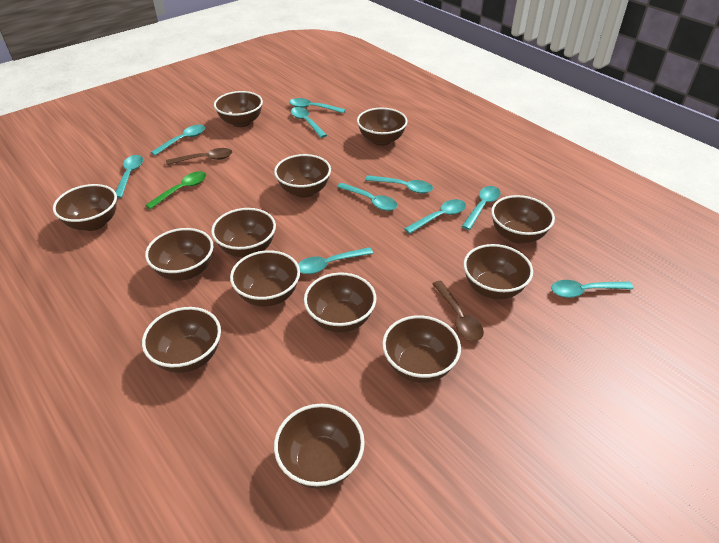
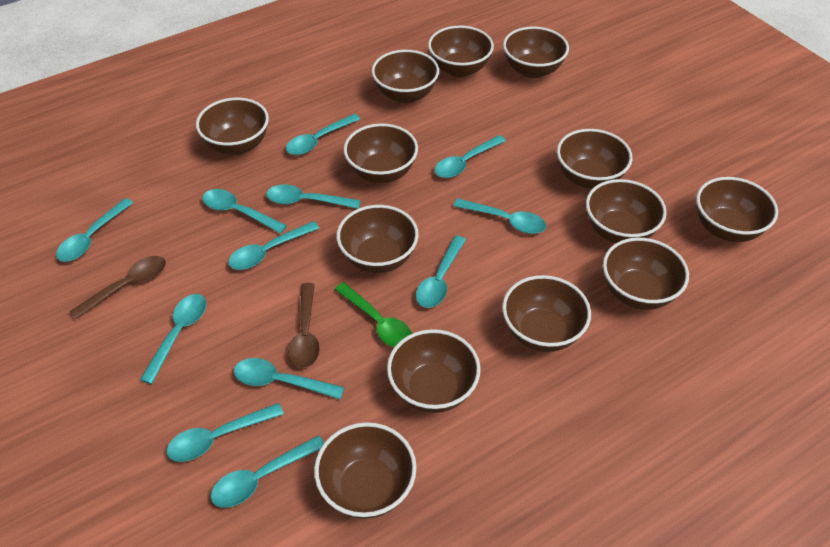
turquoise spoon: 10 -> 12

